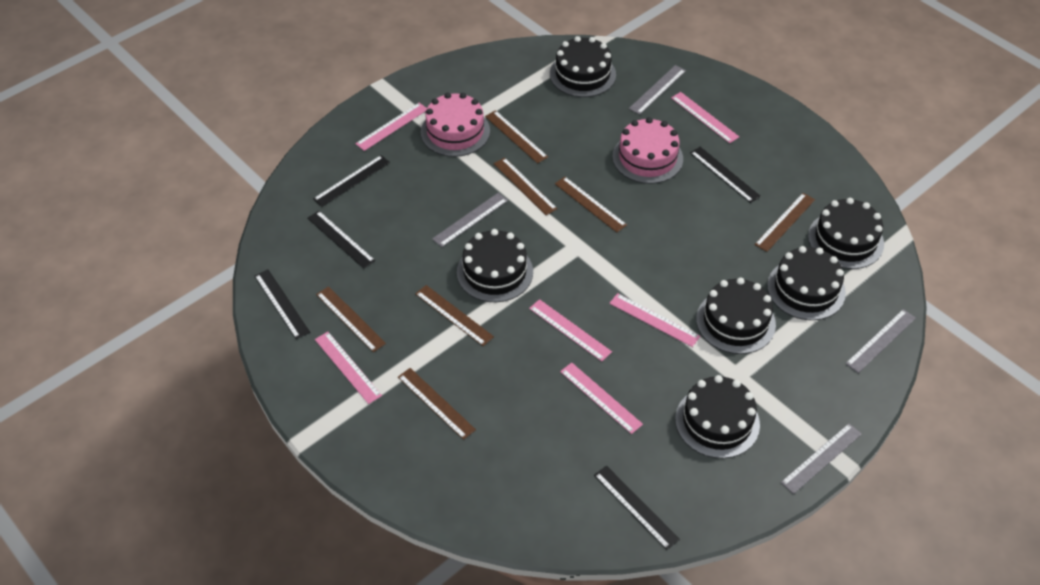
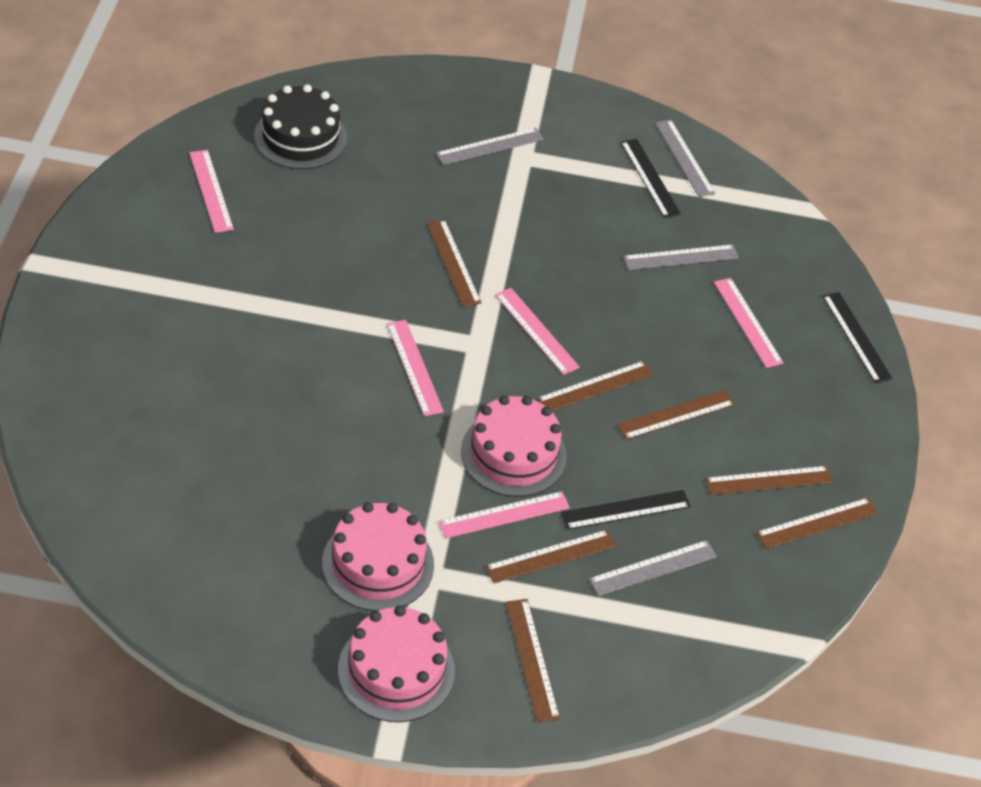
black cake: 6 -> 1
black ruler: 5 -> 3
pink cake: 2 -> 3
pink ruler: 6 -> 5

